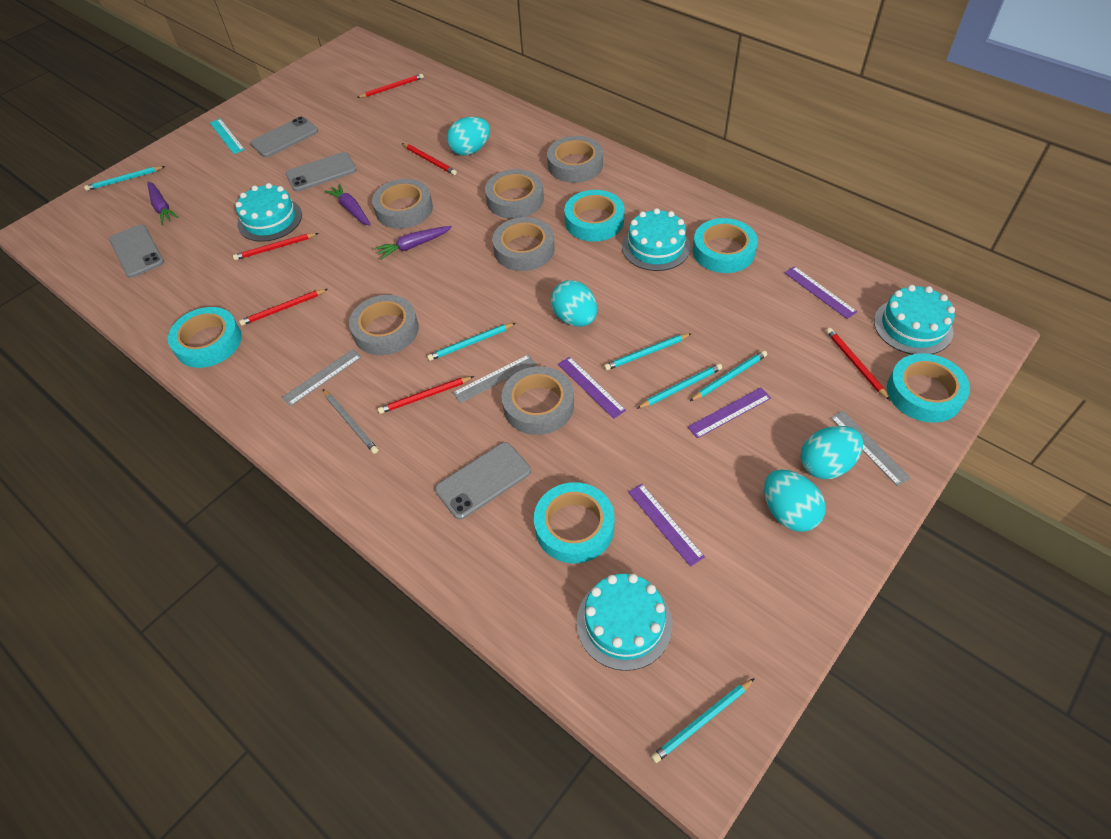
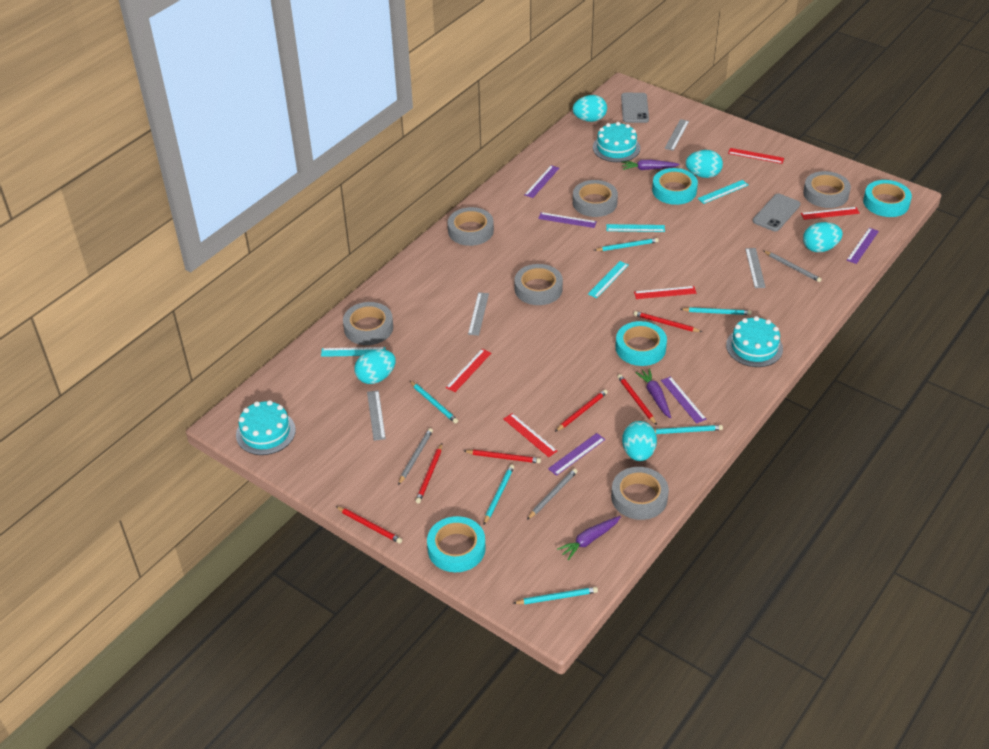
grey pencil: 1 -> 3
grey phone: 4 -> 2
grey ruler: 3 -> 4
purple ruler: 4 -> 5
red ruler: 0 -> 5
turquoise cake: 4 -> 3
turquoise egg: 4 -> 5
turquoise ruler: 1 -> 4
turquoise tape: 5 -> 4

